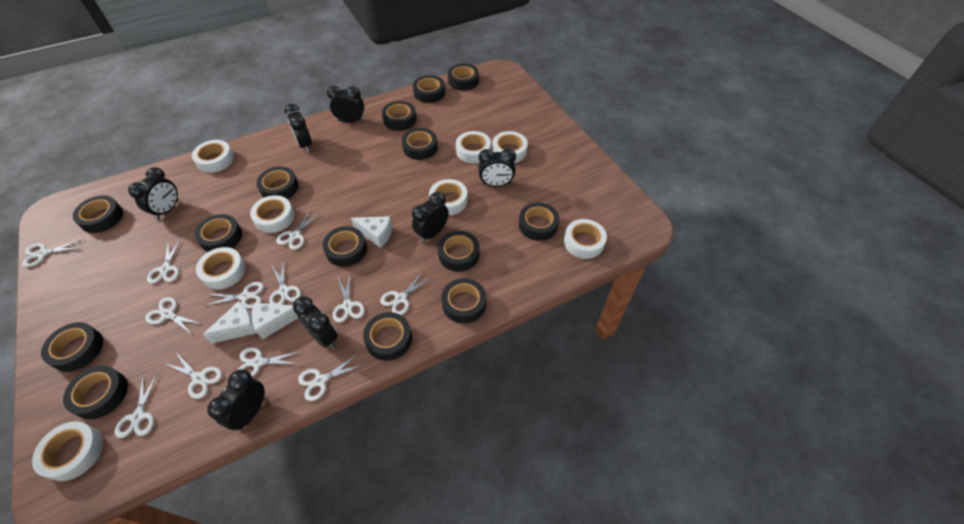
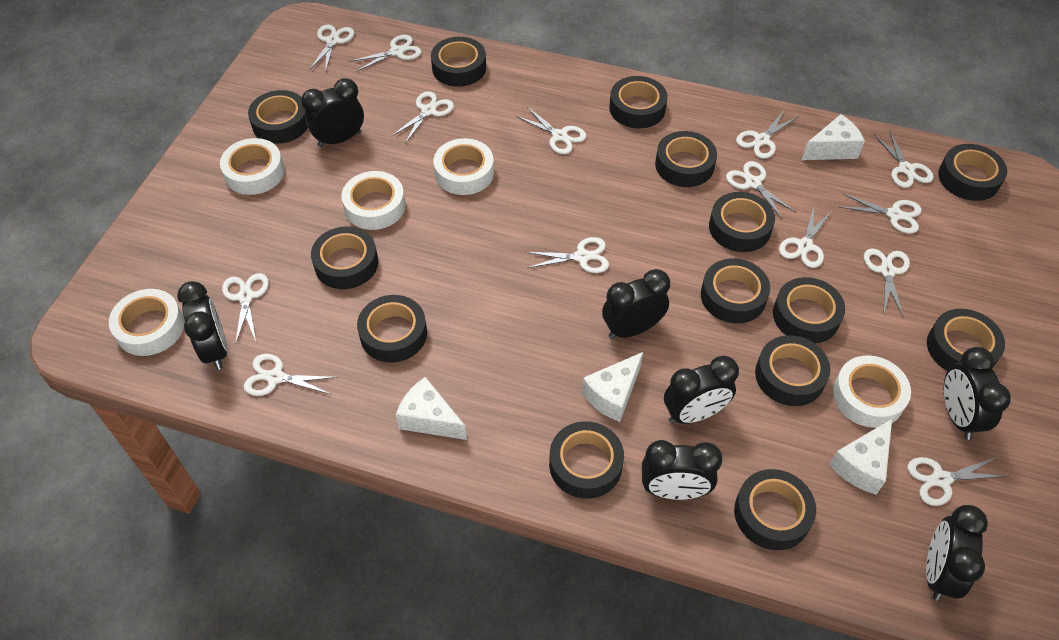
white cheese: 3 -> 4
white scissors: 12 -> 14
white tape: 8 -> 5

